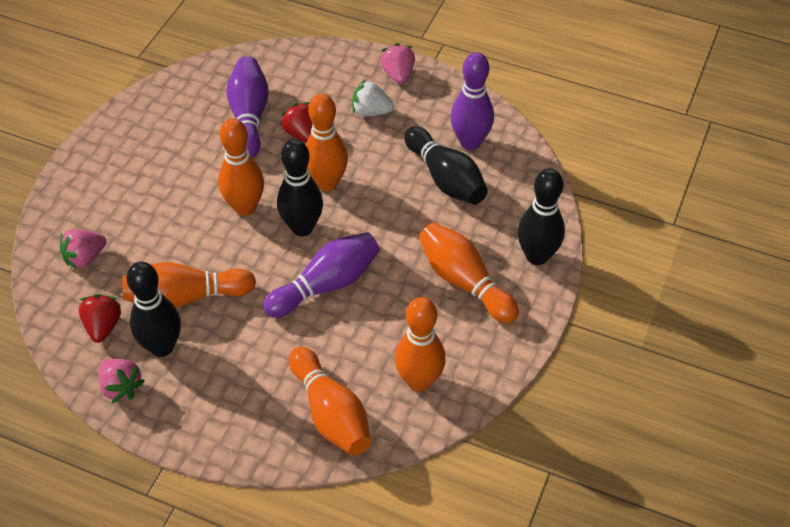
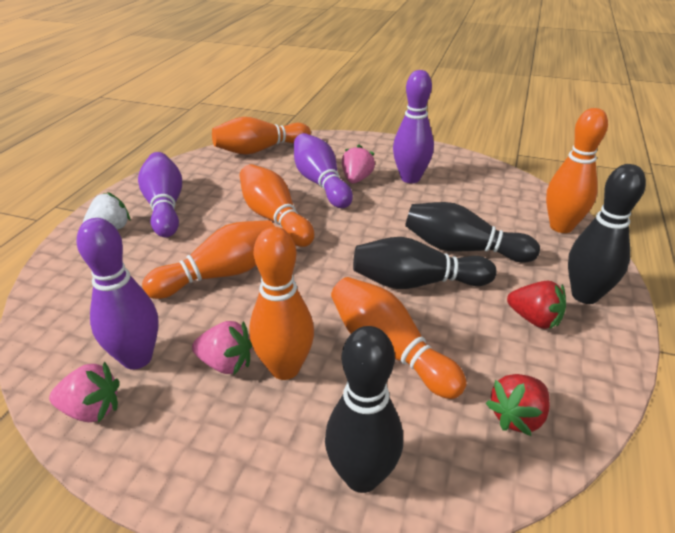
purple bowling pin: 3 -> 4

